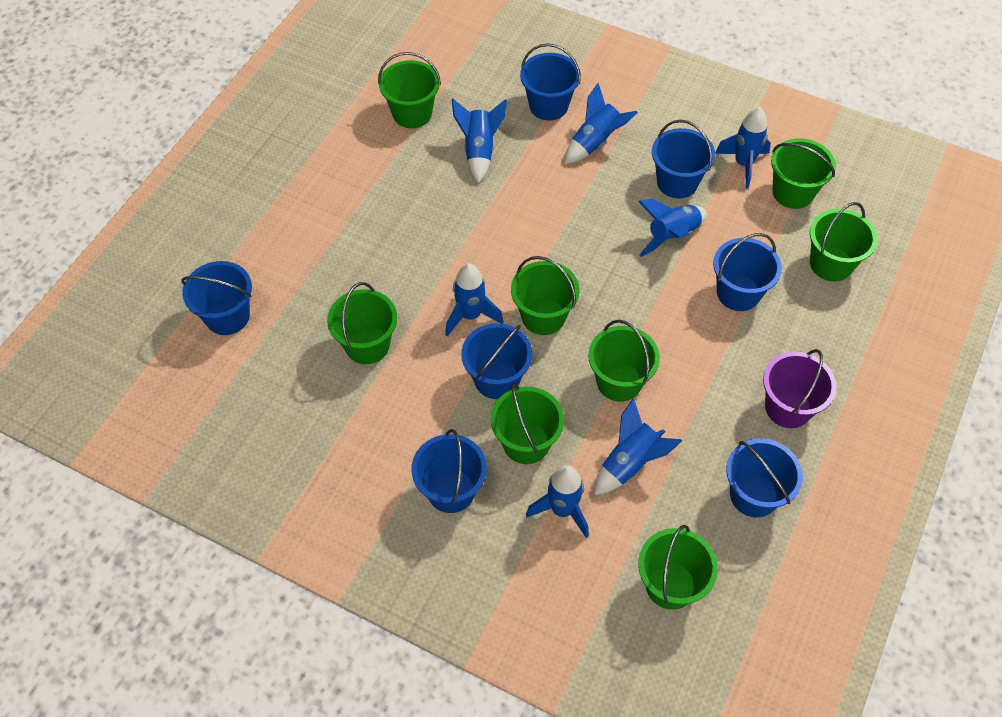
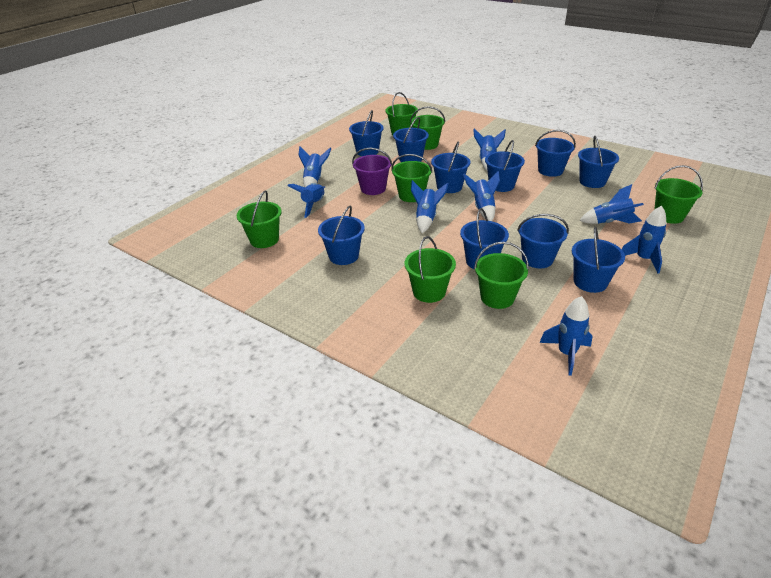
blue bucket: 7 -> 10
blue rocket: 7 -> 8
green bucket: 8 -> 7

